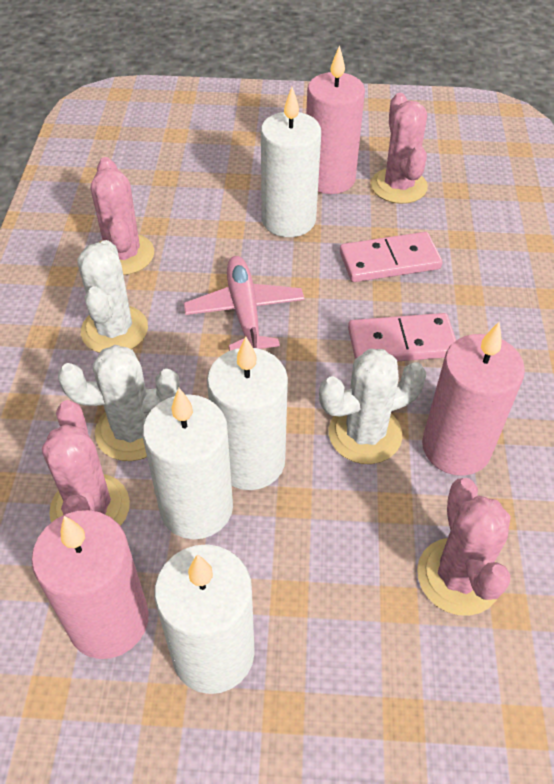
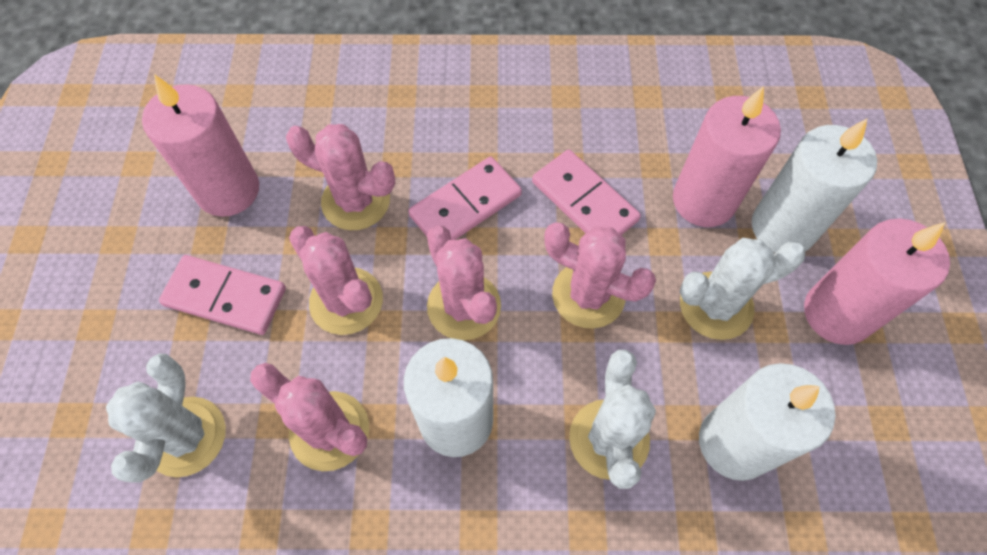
pink cactus: 4 -> 5
pink domino: 2 -> 3
pink plane: 1 -> 0
white candle: 4 -> 3

